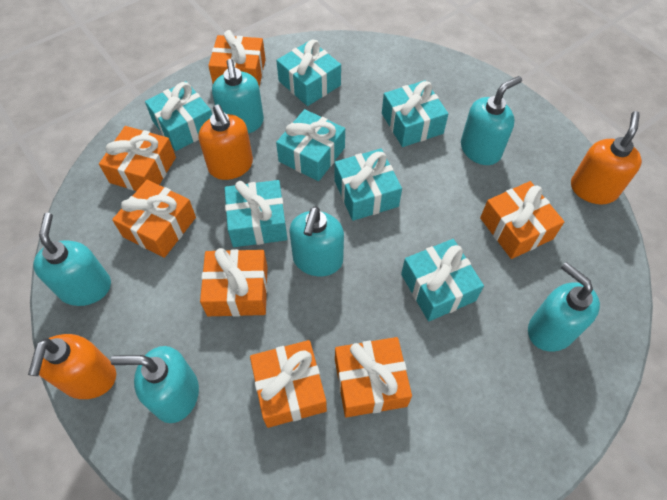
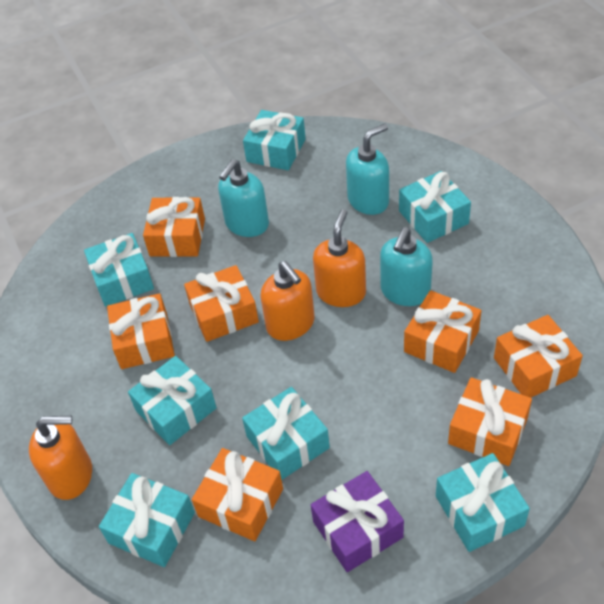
purple gift: 0 -> 1
turquoise soap dispenser: 6 -> 3

